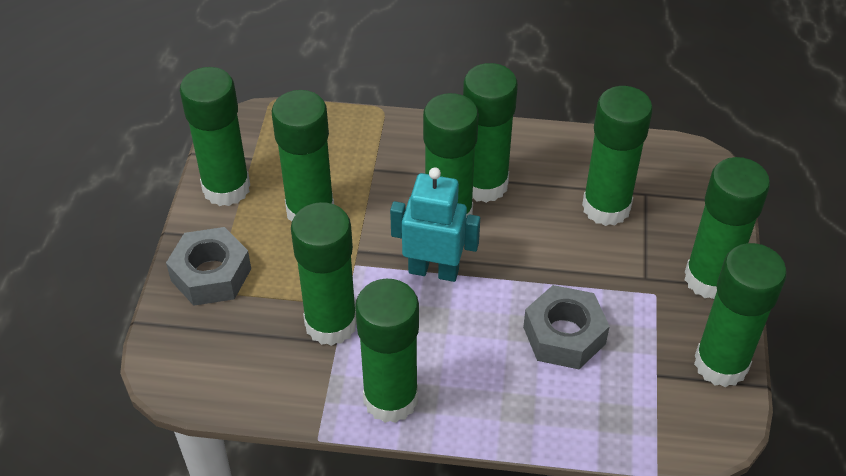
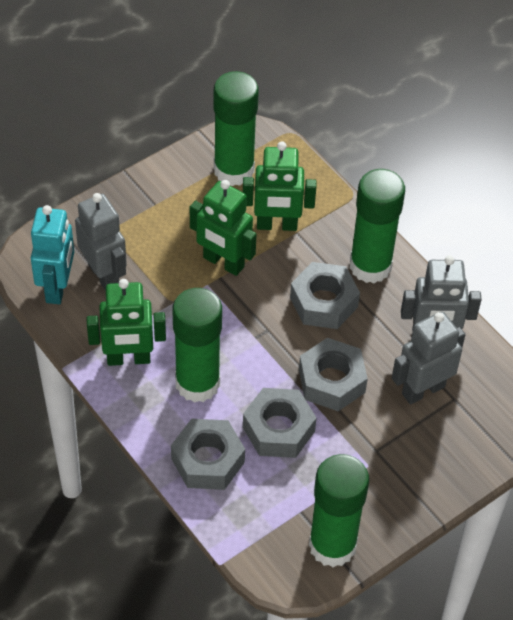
green glue stick: 9 -> 4
green robot: 0 -> 3
grey nut: 2 -> 4
grey robot: 0 -> 3

